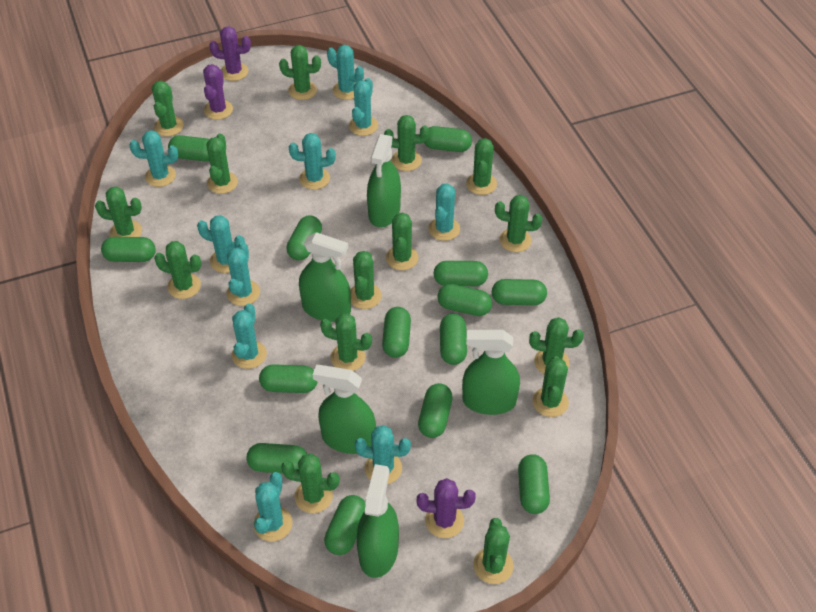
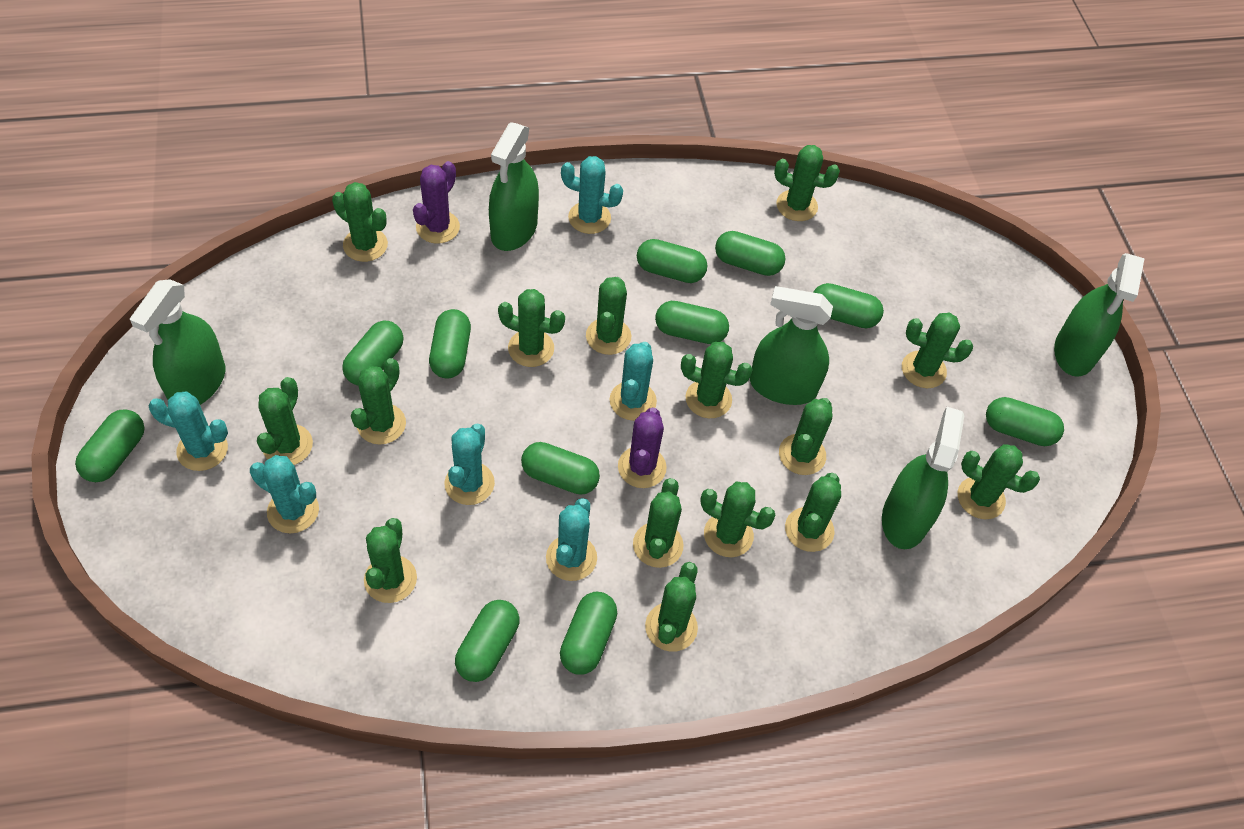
green capsule: 14 -> 11
purple cactus: 3 -> 2
turquoise cactus: 10 -> 6

